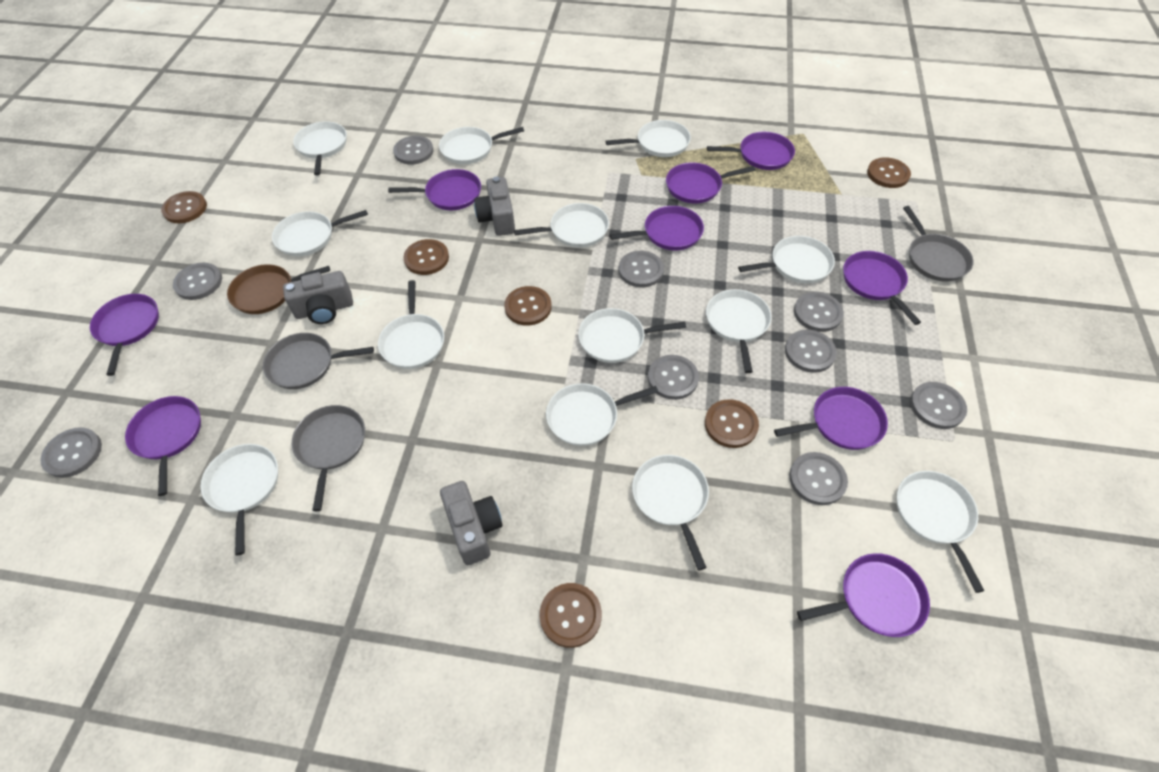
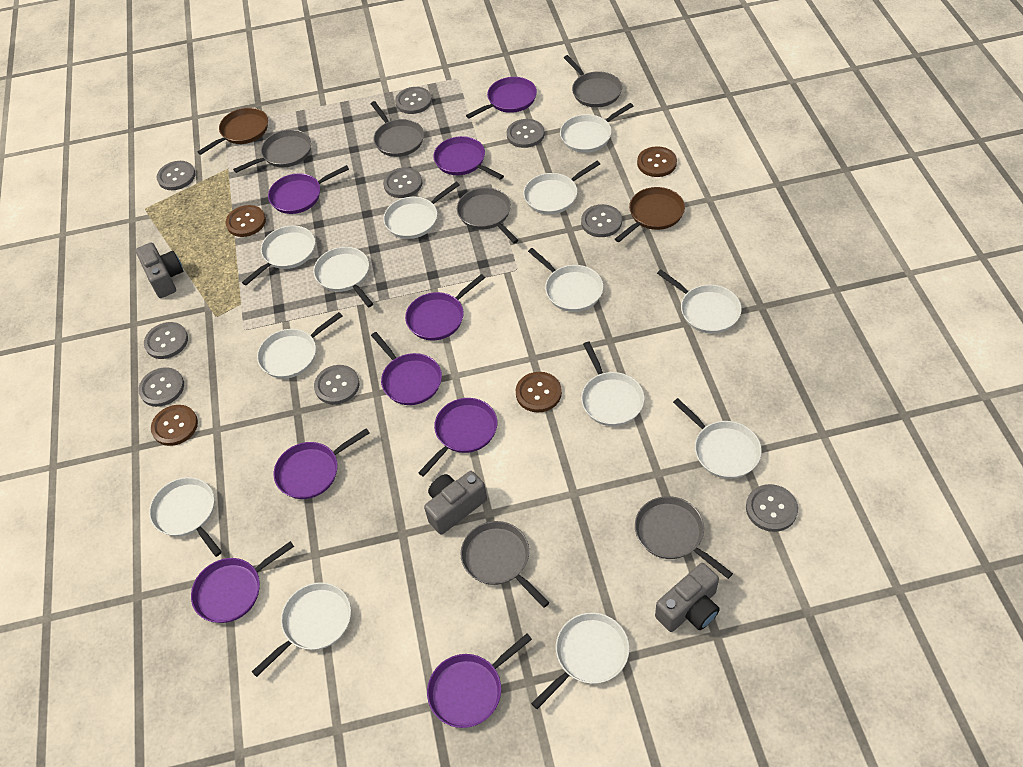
brown button: 6 -> 4
brown pan: 1 -> 2
grey pan: 3 -> 6

